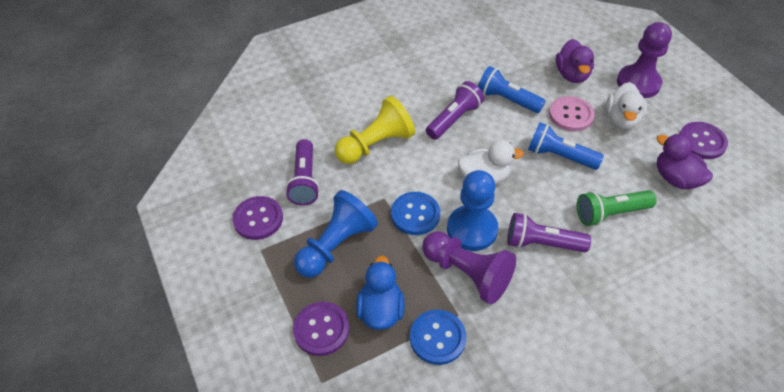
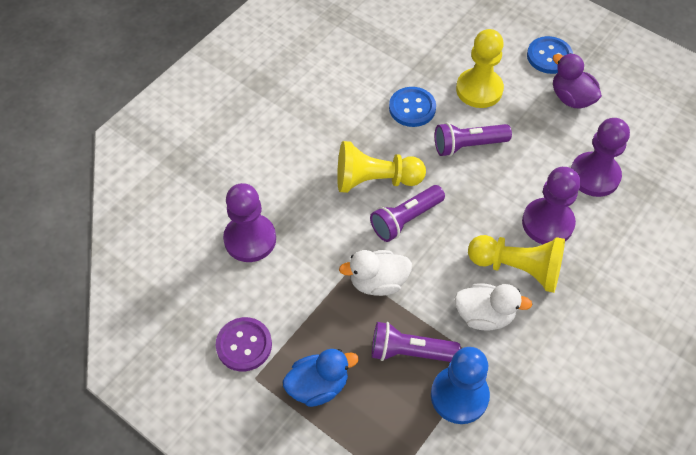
blue flashlight: 2 -> 0
blue pawn: 2 -> 1
green flashlight: 1 -> 0
pink button: 1 -> 0
purple button: 3 -> 1
purple duck: 2 -> 1
purple pawn: 2 -> 3
yellow pawn: 1 -> 3

